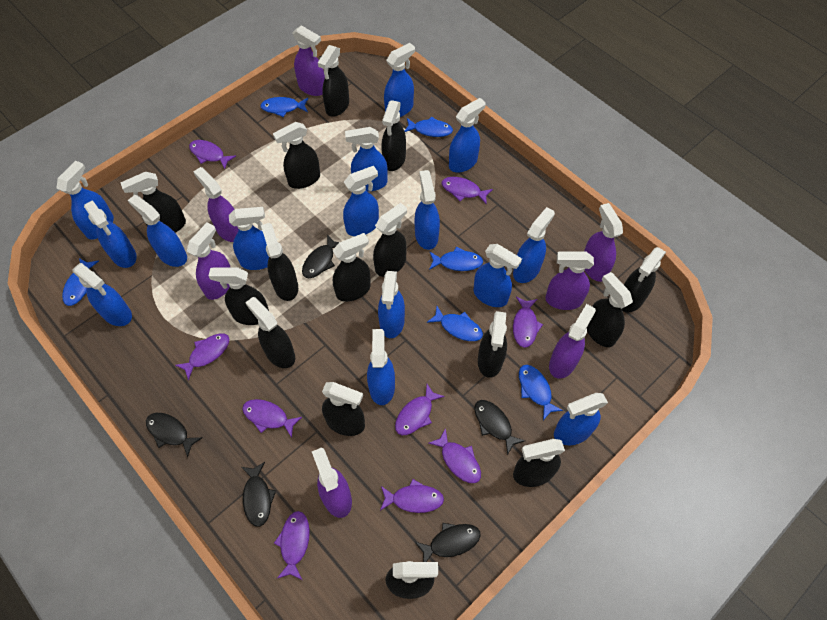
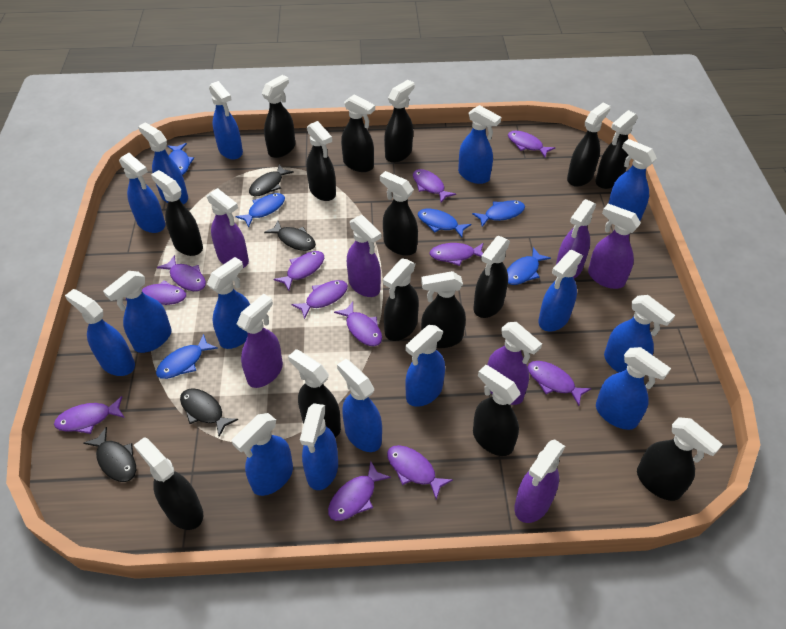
black fish: 5 -> 4
purple fish: 9 -> 12

